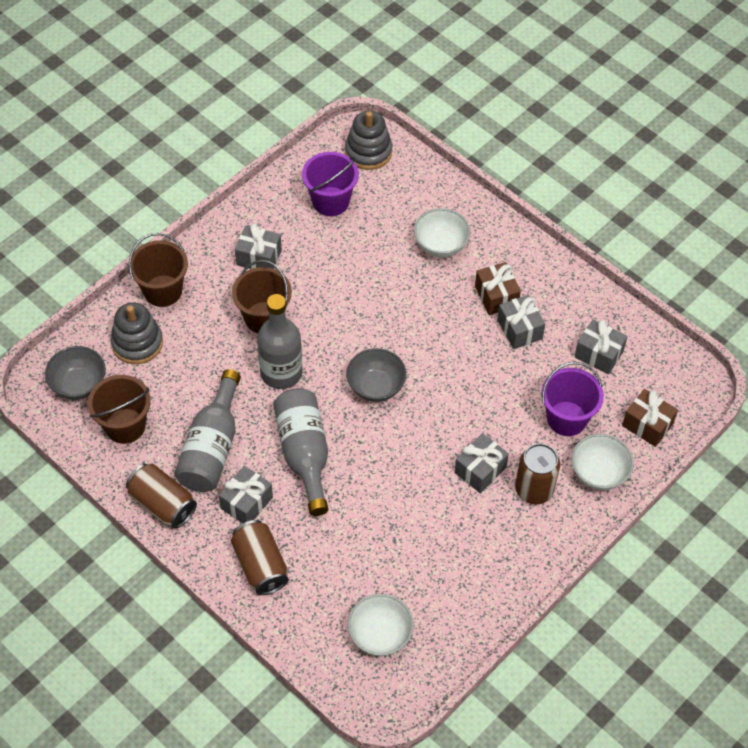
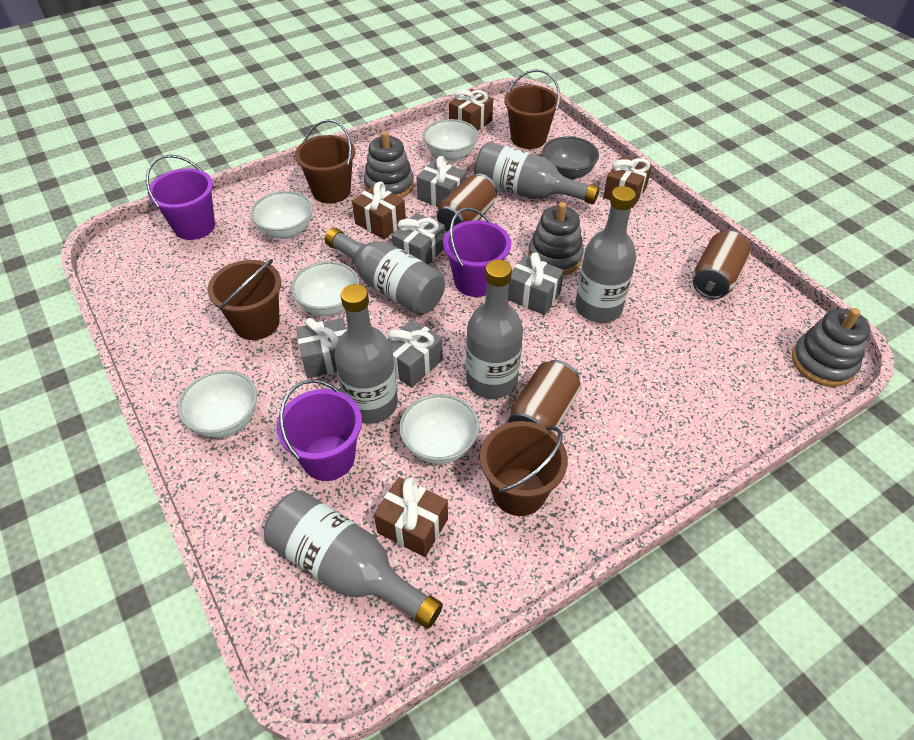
brown bucket: 3 -> 4
brown gift: 2 -> 4
grey bottle: 3 -> 6
grey bowl: 2 -> 1
grey stacking toy: 2 -> 3
purple bucket: 2 -> 3
white bowl: 3 -> 5

